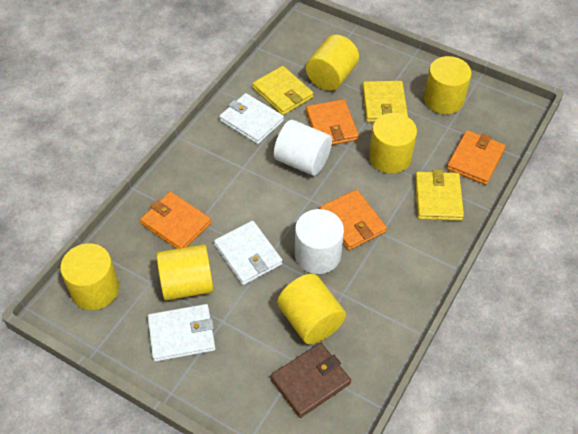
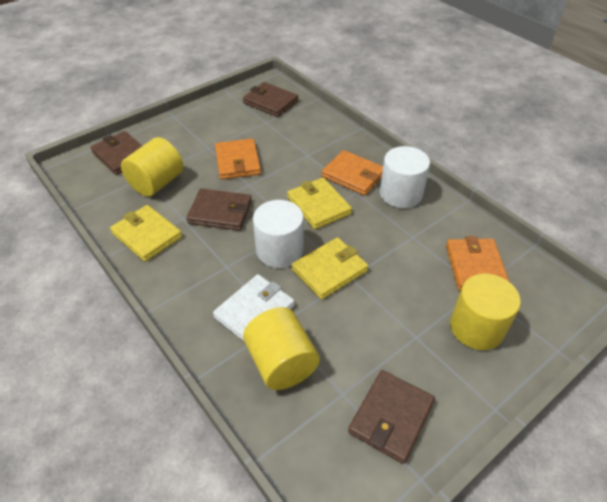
brown wallet: 1 -> 4
orange wallet: 4 -> 3
white wallet: 3 -> 1
yellow cylinder: 6 -> 3

